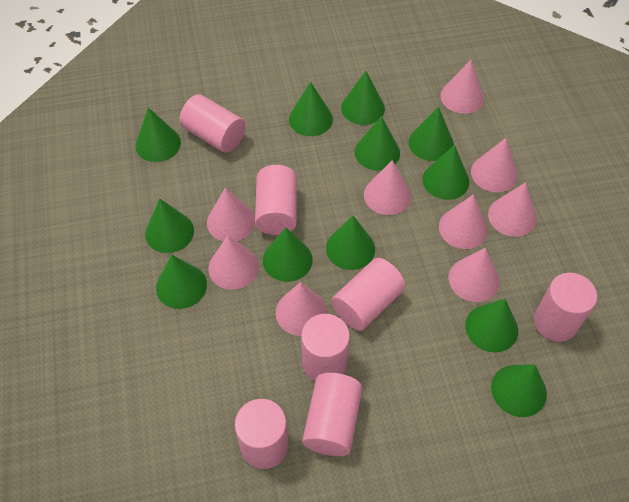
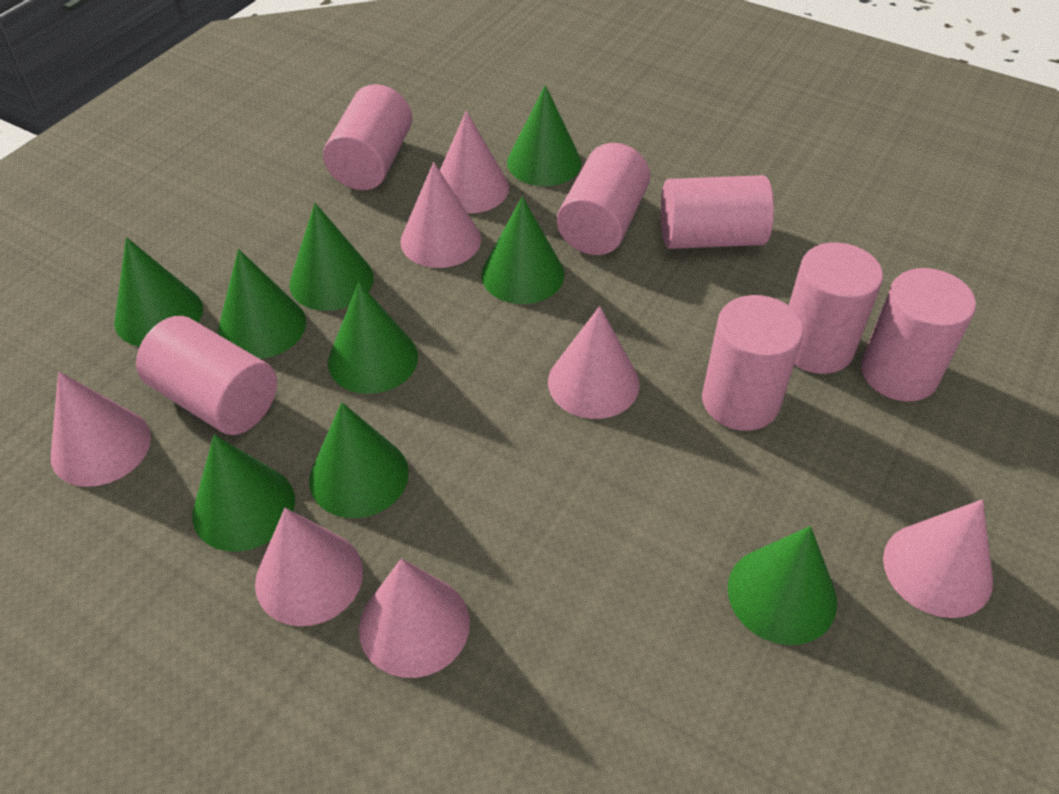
green cone: 12 -> 9
pink cone: 9 -> 7

